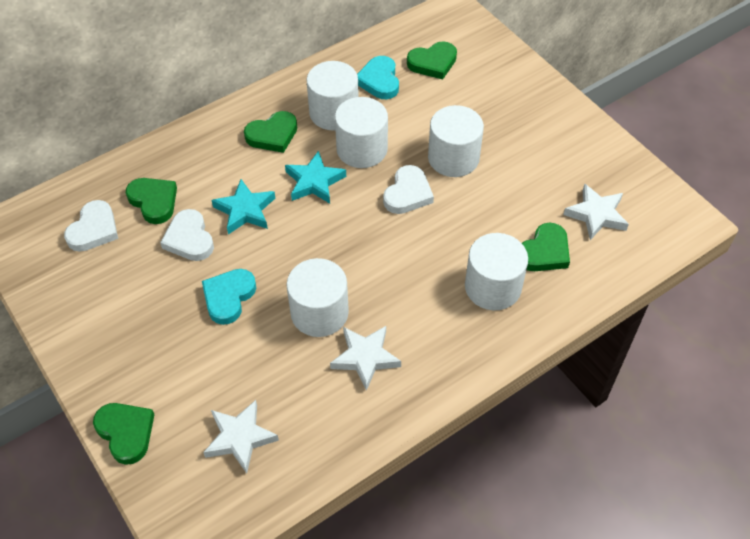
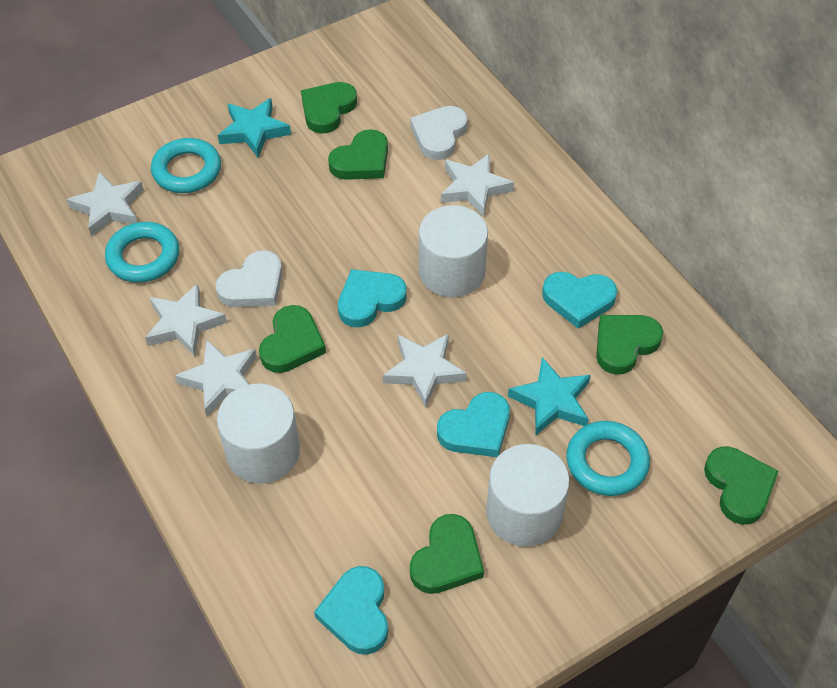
green heart: 5 -> 6
turquoise heart: 2 -> 4
turquoise ring: 0 -> 3
white cylinder: 5 -> 3
white heart: 3 -> 2
white star: 3 -> 5

